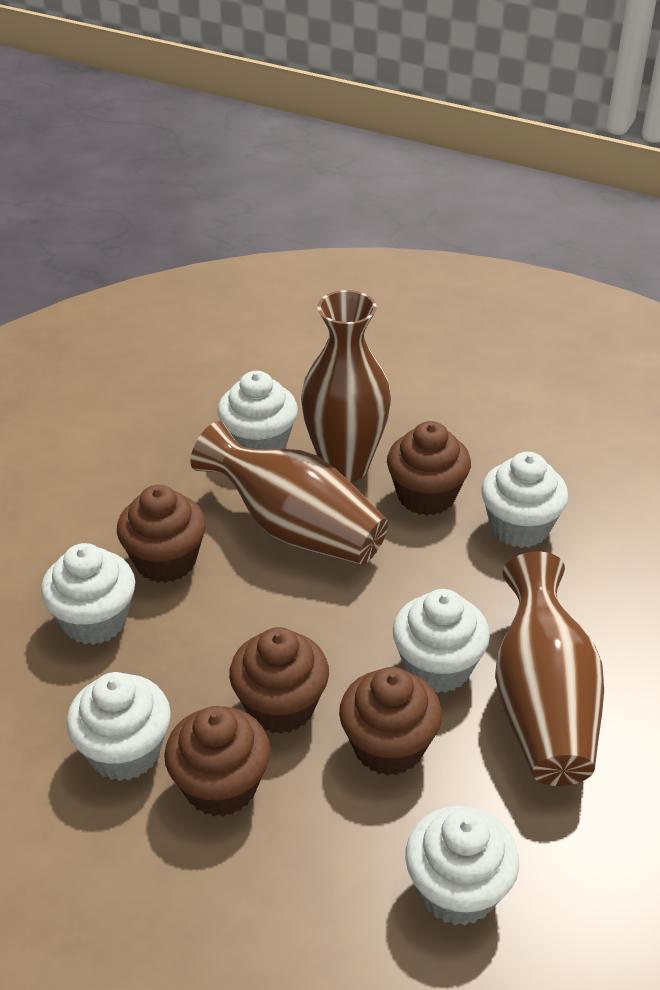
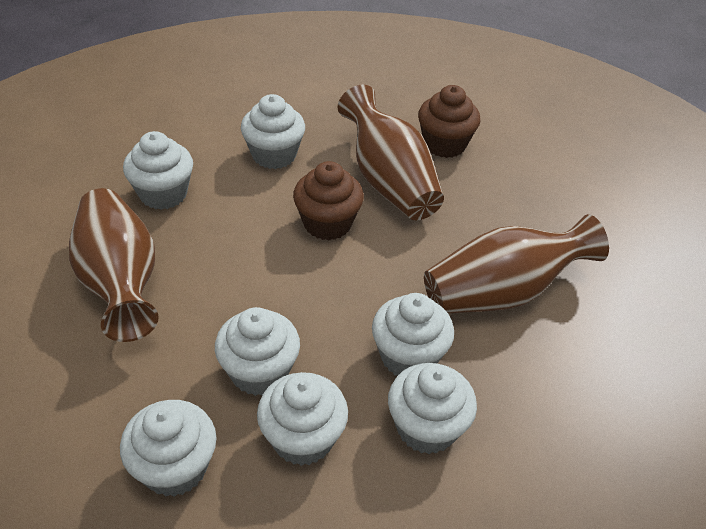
brown cupcake: 5 -> 2
white cupcake: 6 -> 7

